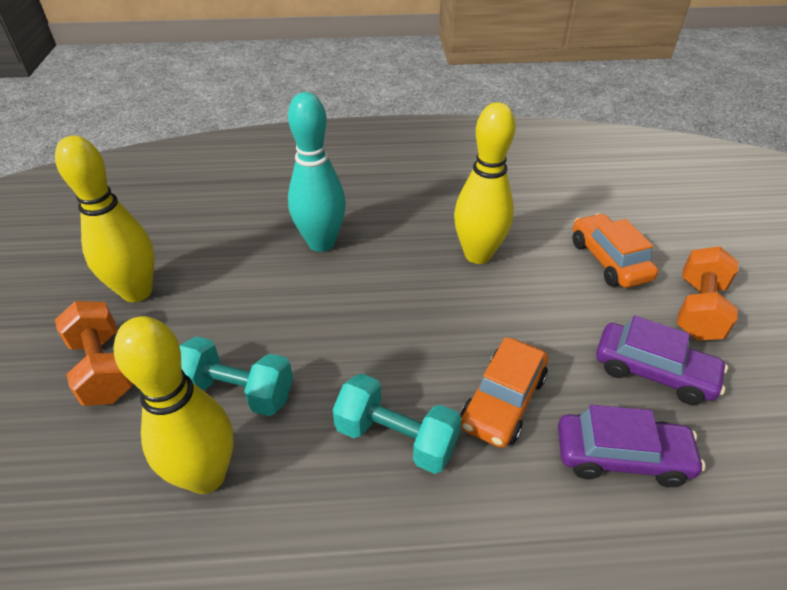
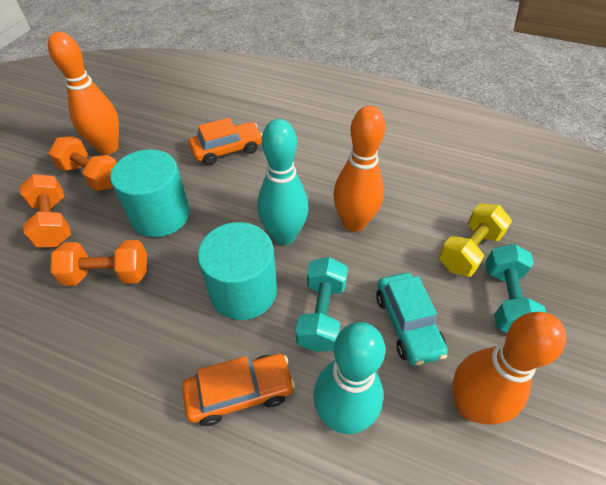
orange bowling pin: 0 -> 3
orange dumbbell: 2 -> 3
purple car: 2 -> 0
turquoise bowling pin: 1 -> 2
turquoise car: 0 -> 1
turquoise cylinder: 0 -> 2
yellow bowling pin: 3 -> 0
yellow dumbbell: 0 -> 1

